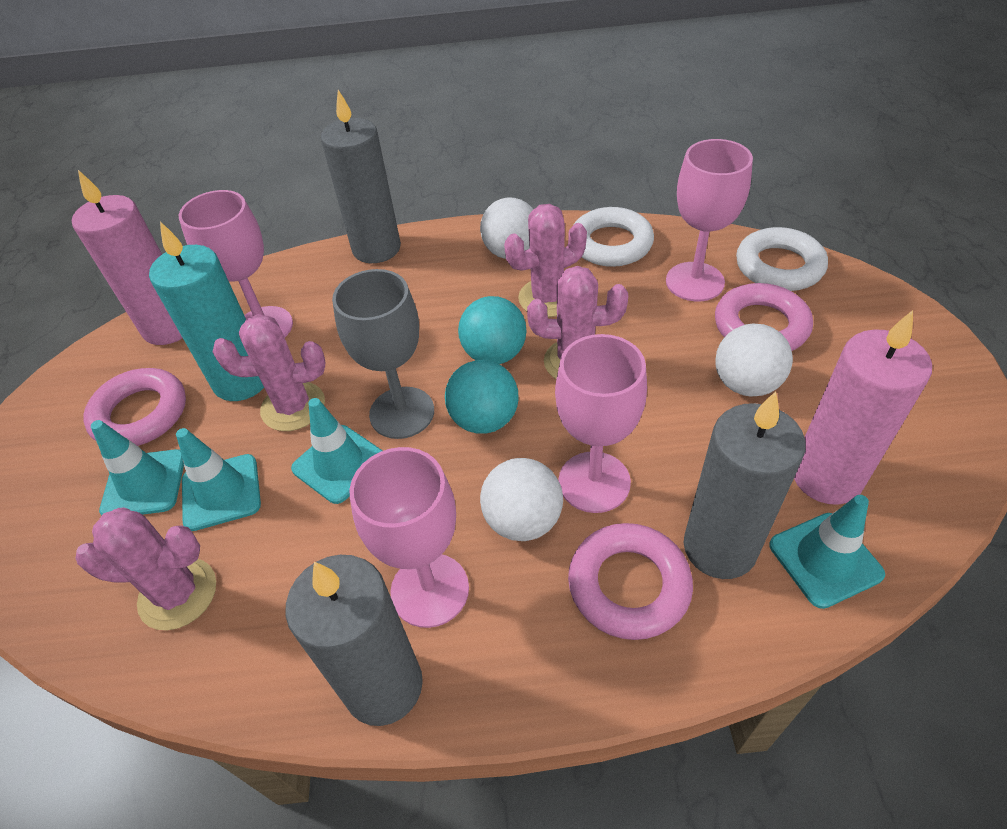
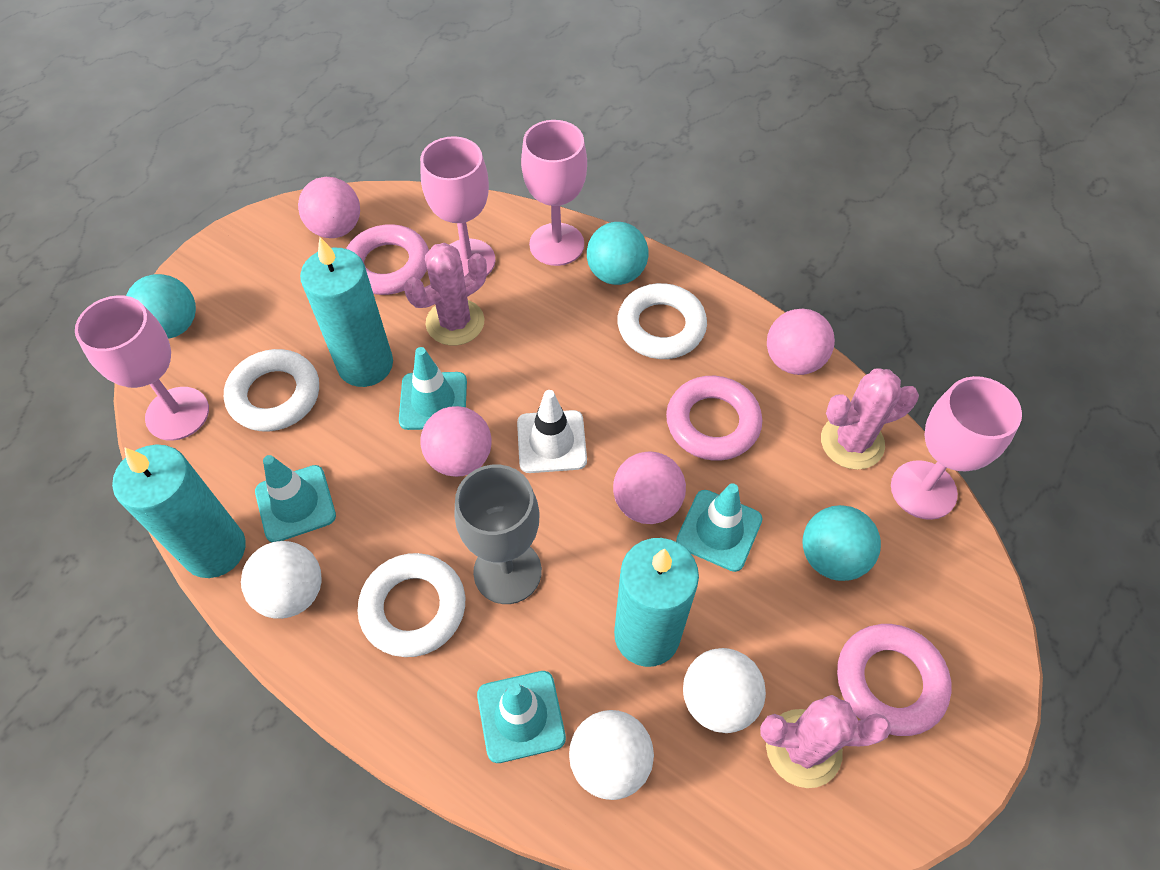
grey candle: 3 -> 0
pink ball: 0 -> 4
pink cactus: 4 -> 3
pink candle: 2 -> 0
turquoise ball: 2 -> 3
turquoise candle: 1 -> 3
white ring: 2 -> 3
white traffic cone: 0 -> 1

